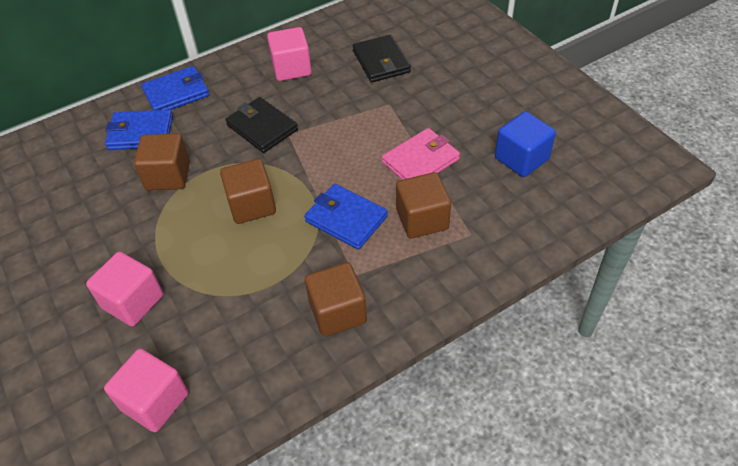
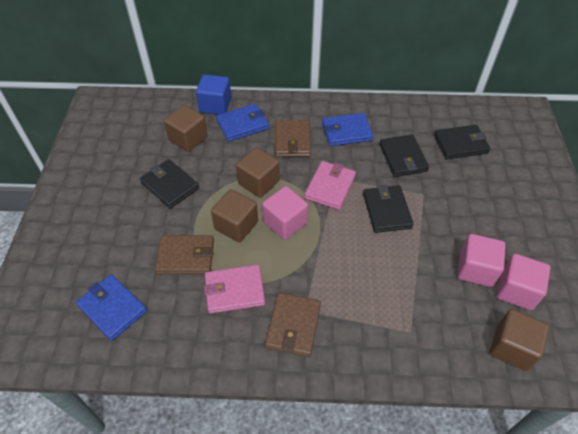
black wallet: 2 -> 4
brown wallet: 0 -> 3
pink wallet: 1 -> 2

